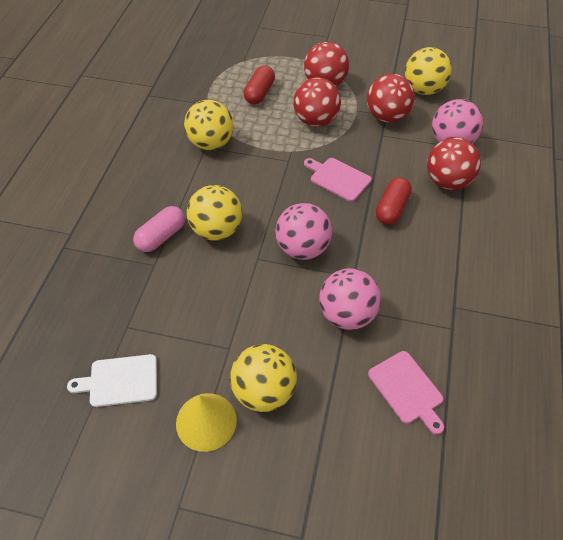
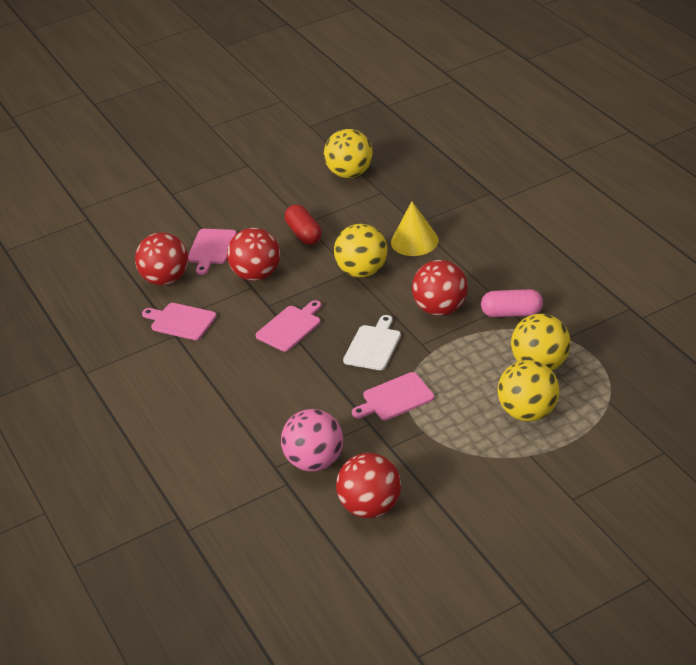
pink ball: 3 -> 1
pink cutting board: 2 -> 4
red capsule: 2 -> 1

